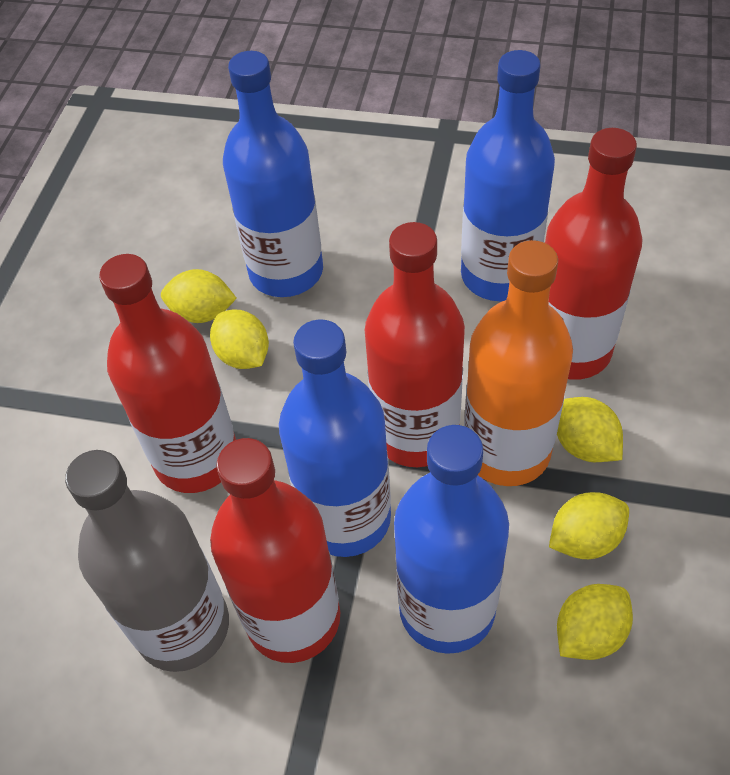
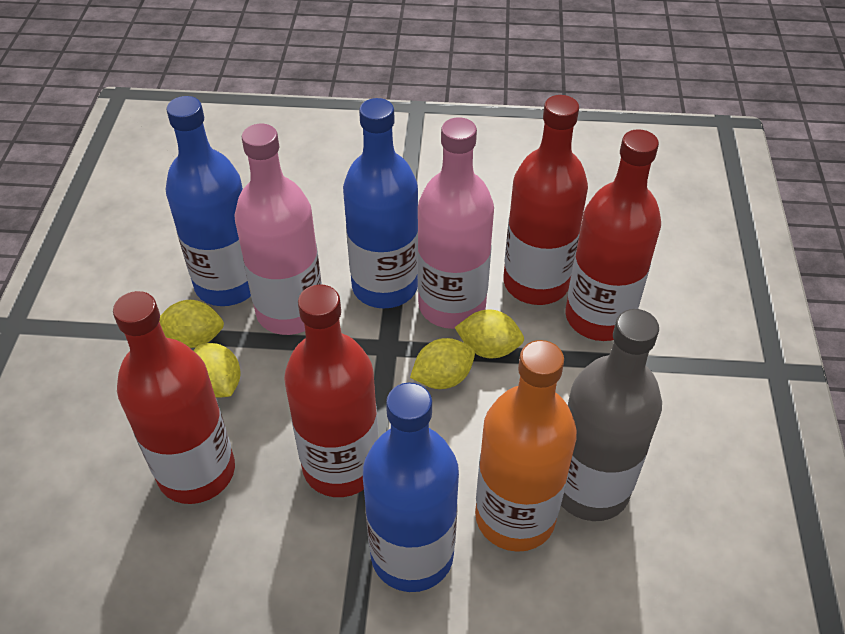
blue bottle: 4 -> 3
pink bottle: 0 -> 2
yellow lemon: 5 -> 4

